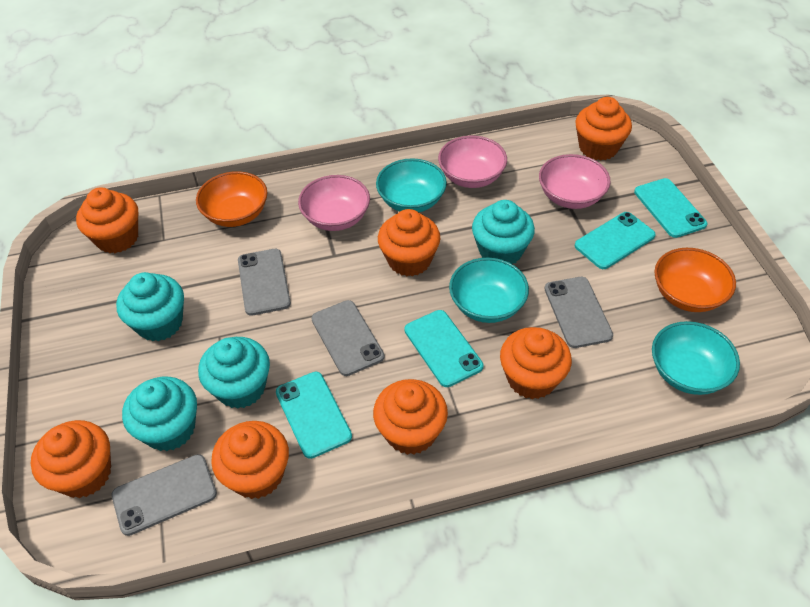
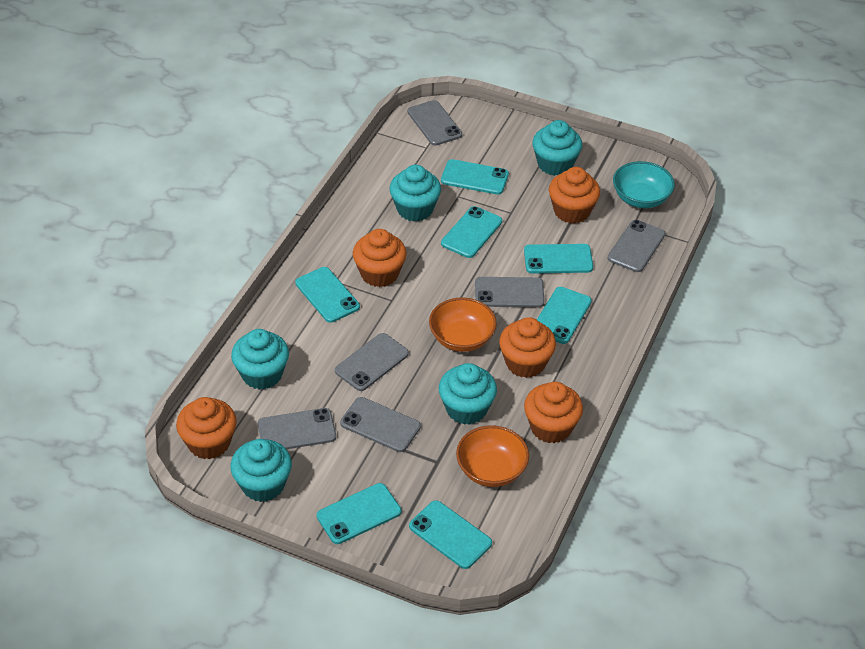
grey phone: 4 -> 6
orange cupcake: 7 -> 5
pink bowl: 3 -> 0
turquoise bowl: 3 -> 1
turquoise cupcake: 4 -> 5
turquoise phone: 4 -> 7

